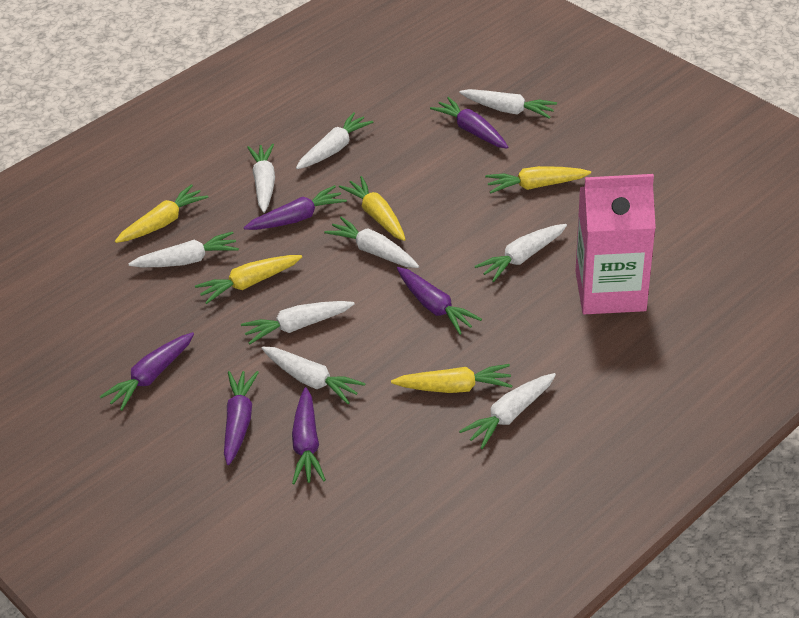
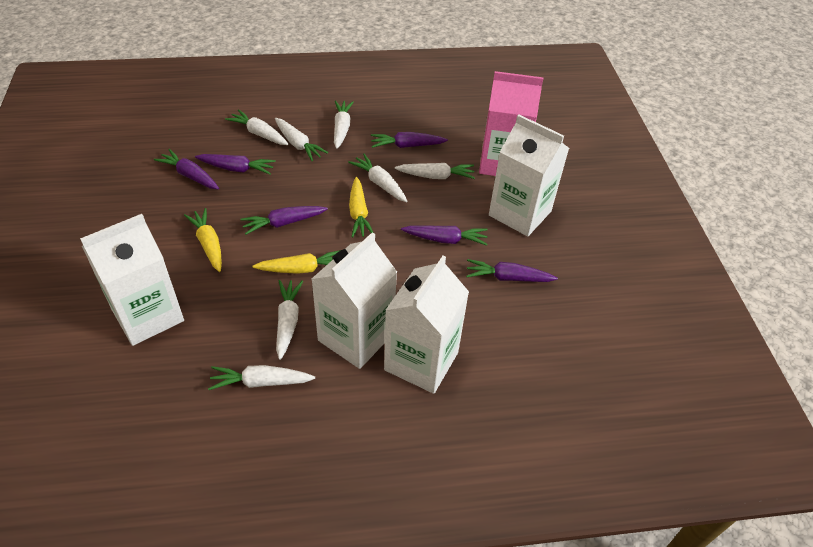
white carrot: 9 -> 7
white carton: 0 -> 4
yellow carrot: 5 -> 3

